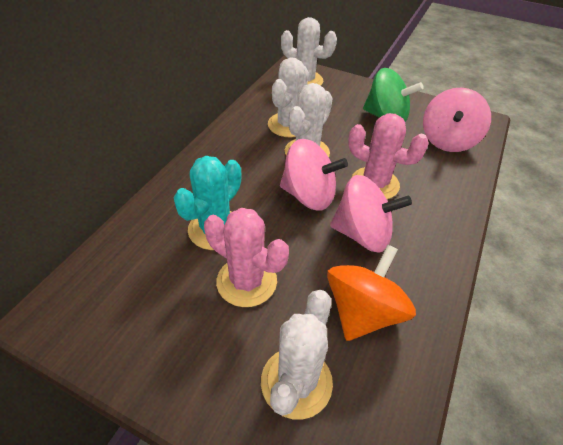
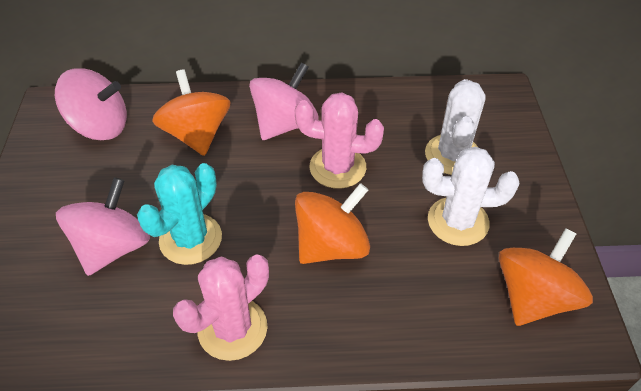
green spinning top: 1 -> 0
orange spinning top: 1 -> 3
white cactus: 4 -> 2

